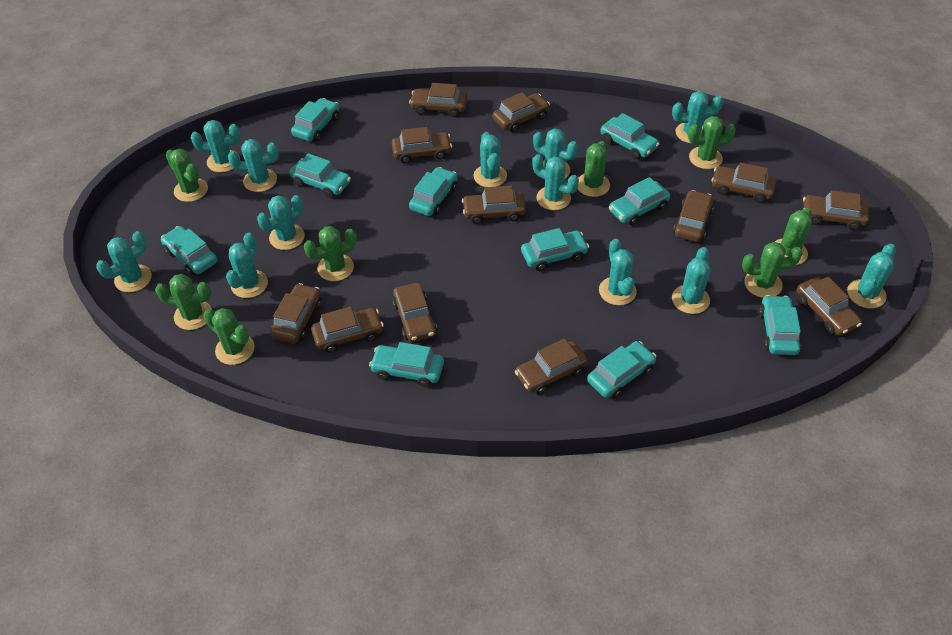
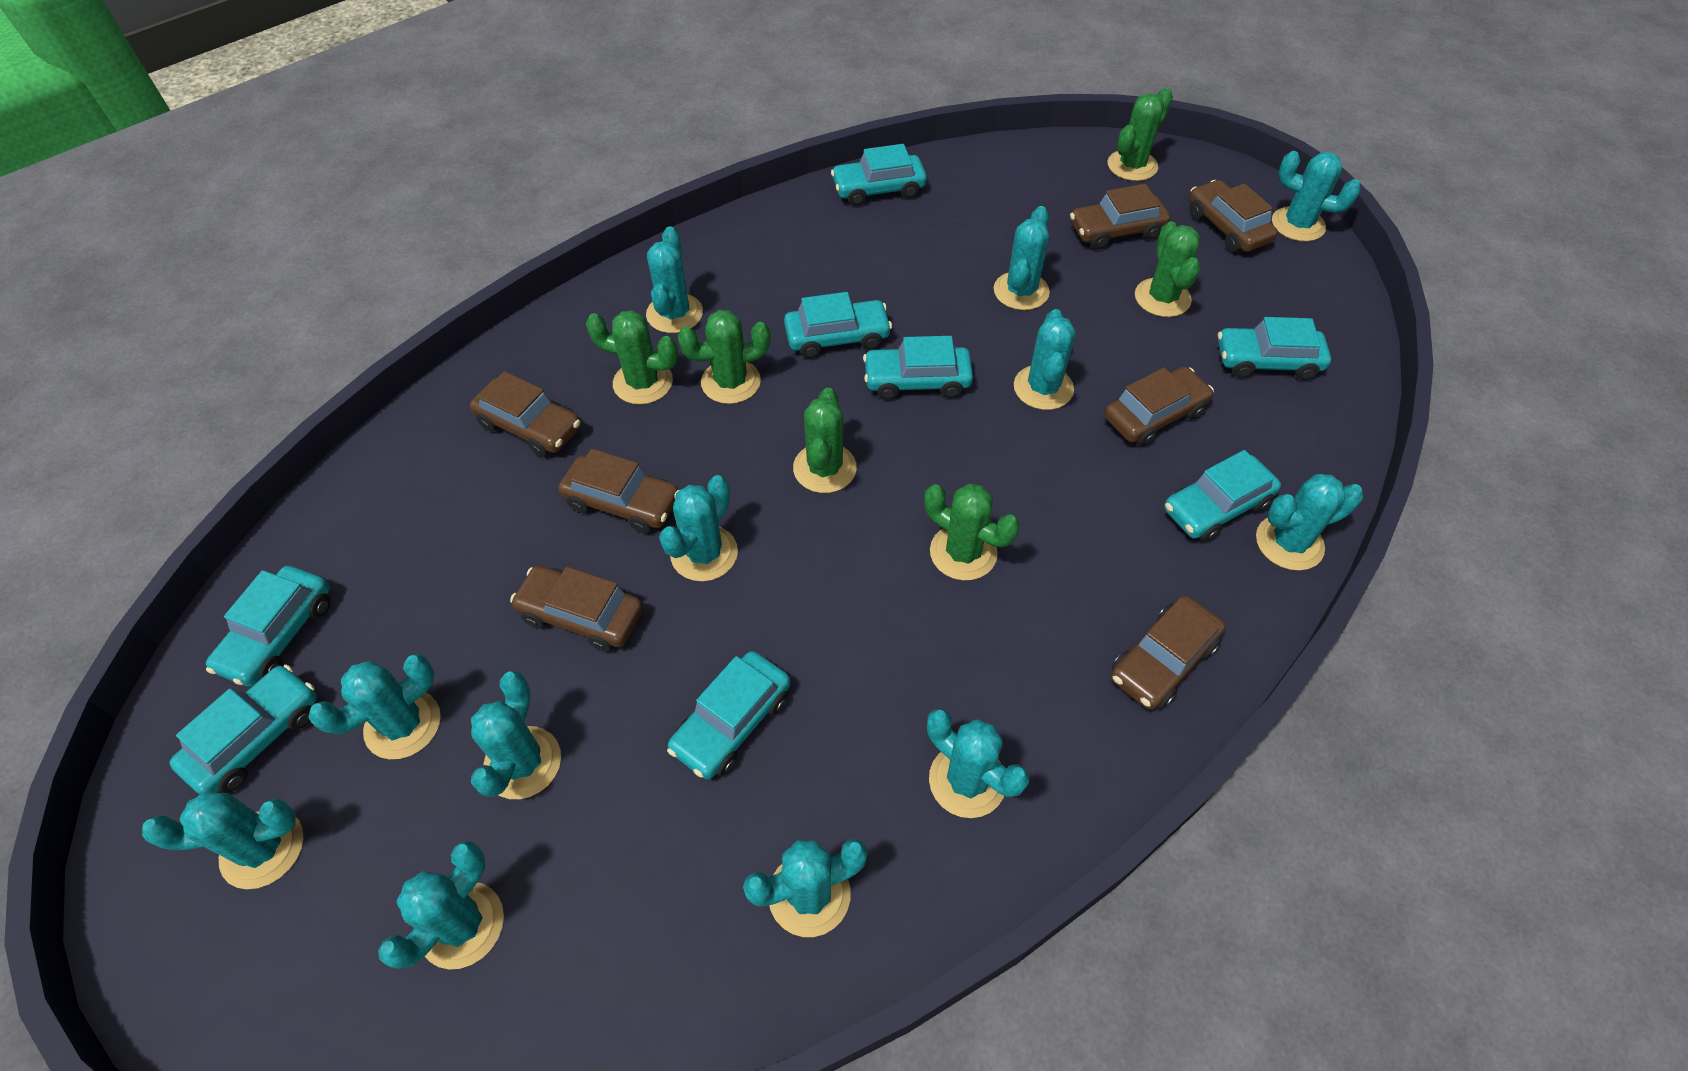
brown car: 12 -> 7
green cactus: 8 -> 6
turquoise car: 10 -> 8

